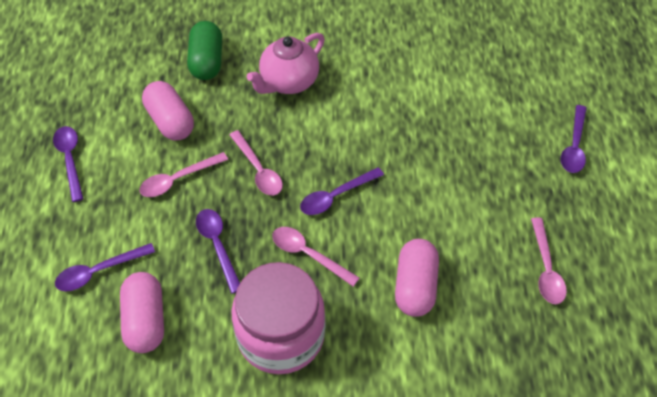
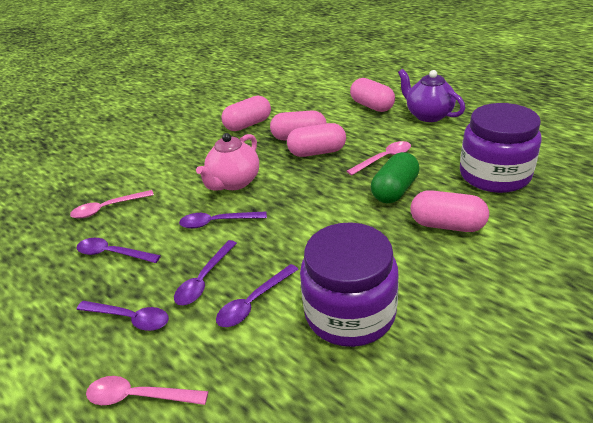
pink capsule: 3 -> 5
pink jar: 1 -> 0
pink spoon: 4 -> 3
purple jar: 0 -> 2
purple teapot: 0 -> 1

